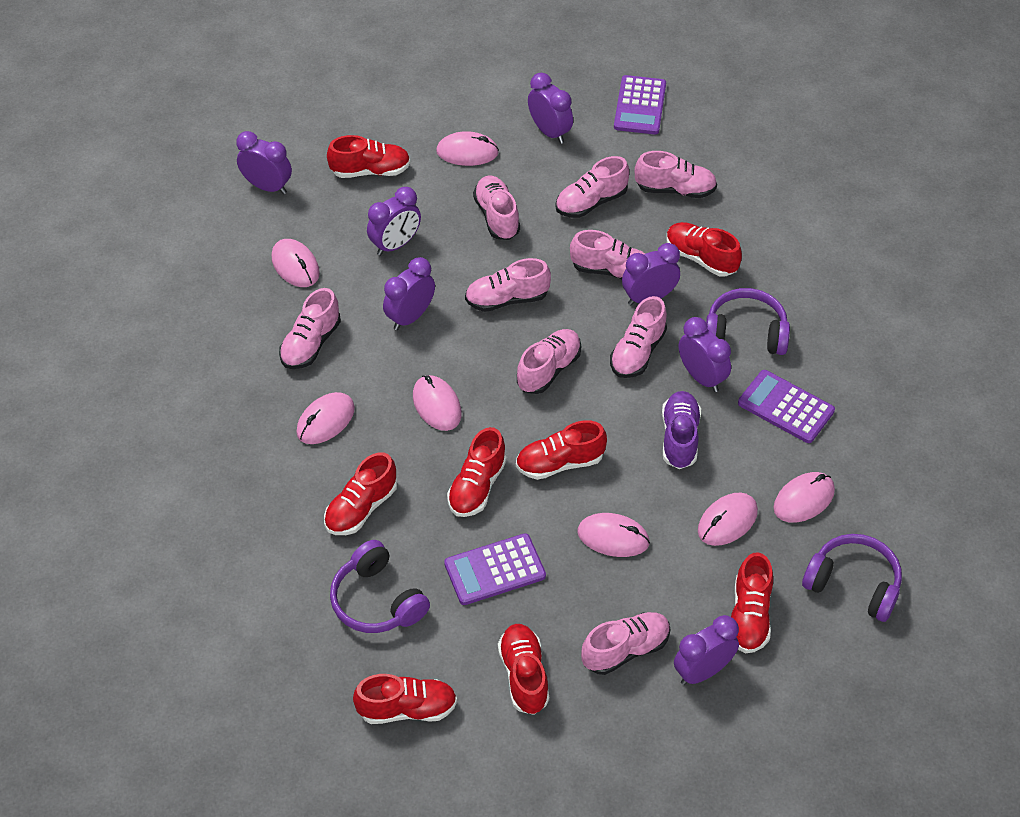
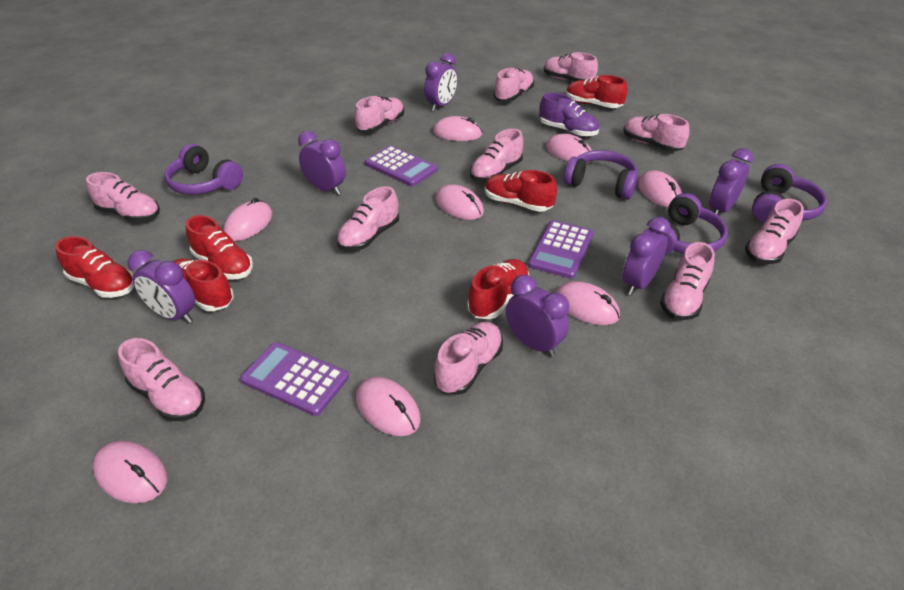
pink mouse: 7 -> 8
pink shoe: 9 -> 11
purple clock: 7 -> 6
purple headphones: 3 -> 4
red shoe: 8 -> 6

